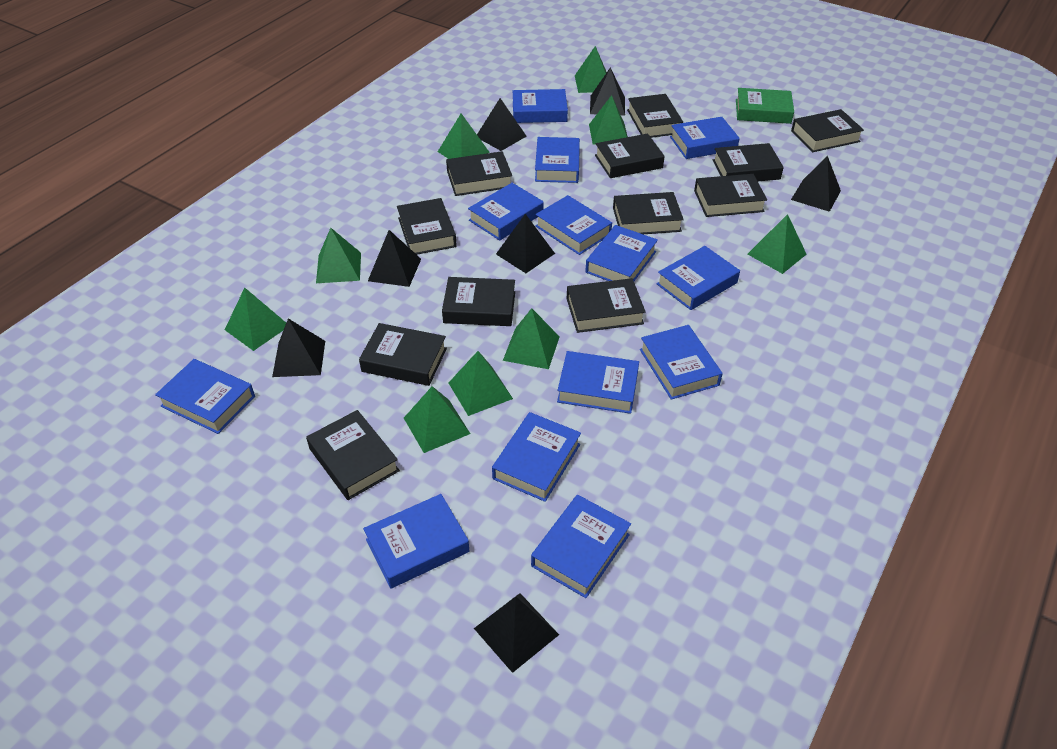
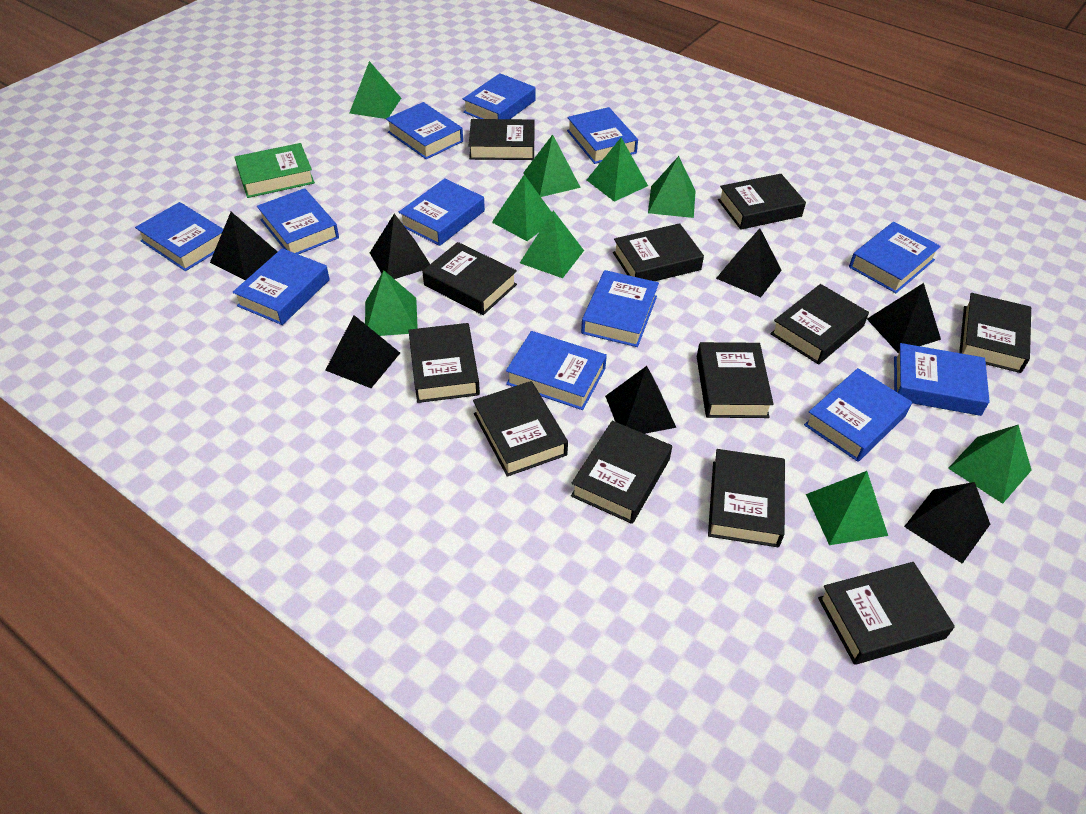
blue book: 13 -> 12

